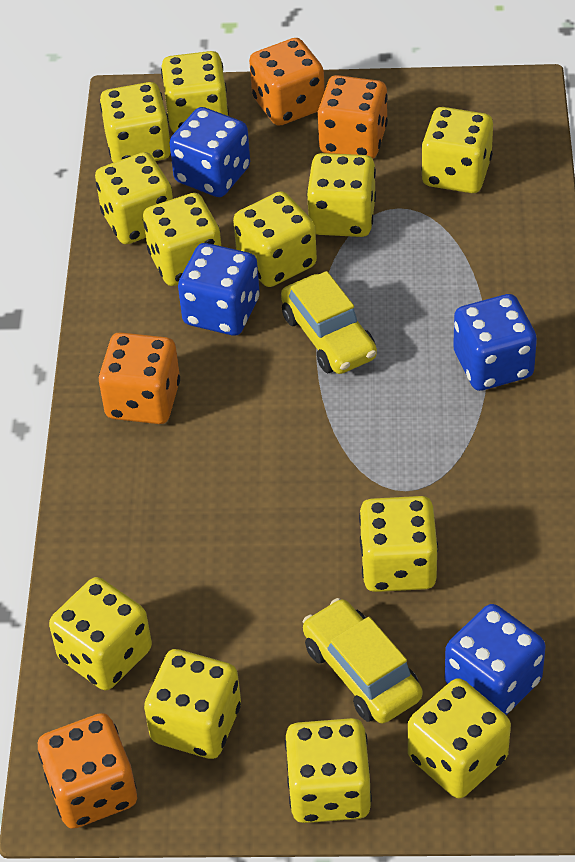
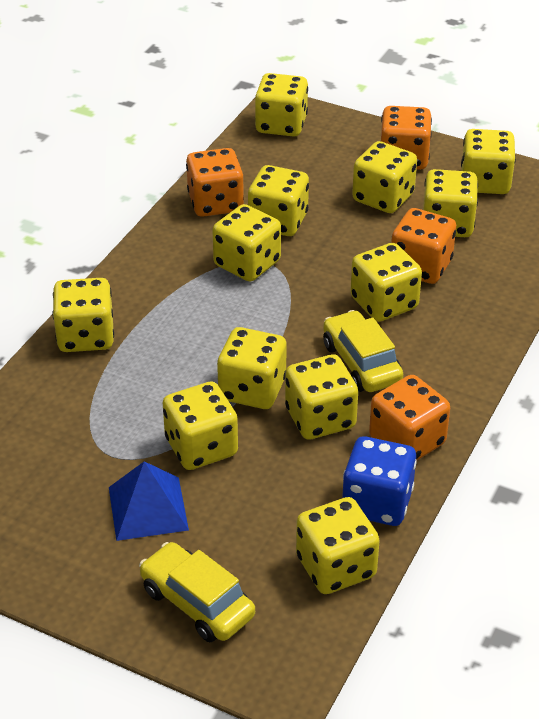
blue dice: 4 -> 1
blue pyramid: 0 -> 1

